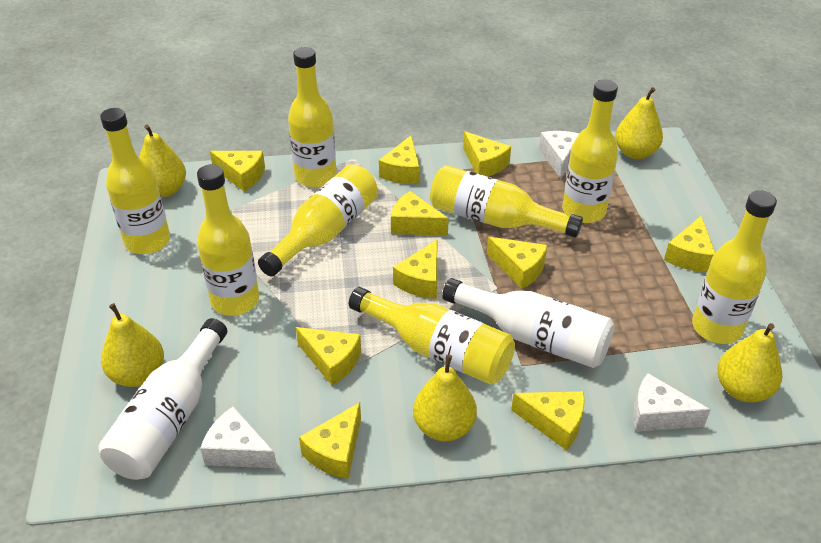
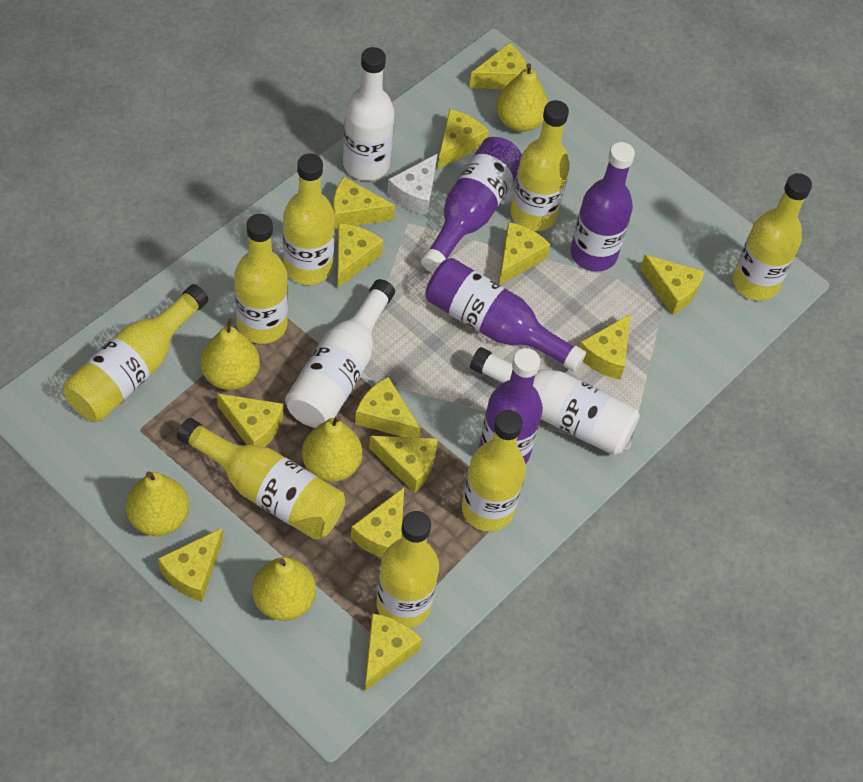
purple bottle: 0 -> 4
white bottle: 2 -> 3
white cheese: 3 -> 1
yellow cheese: 10 -> 13

